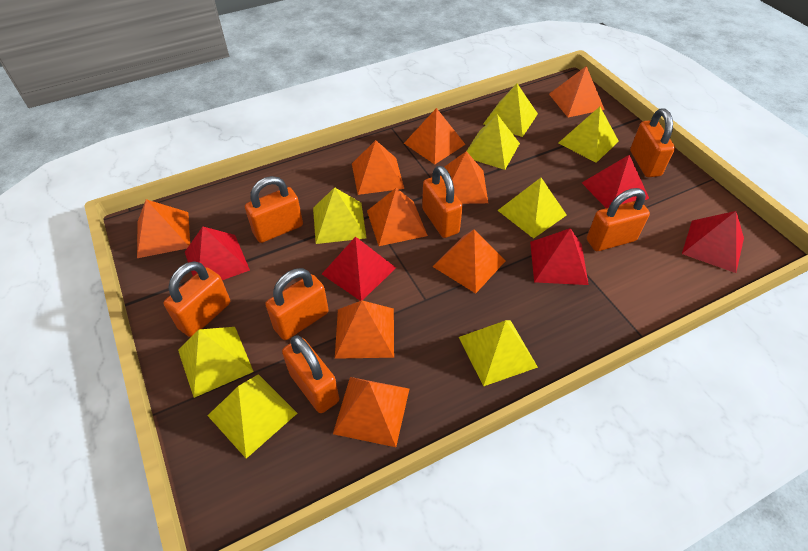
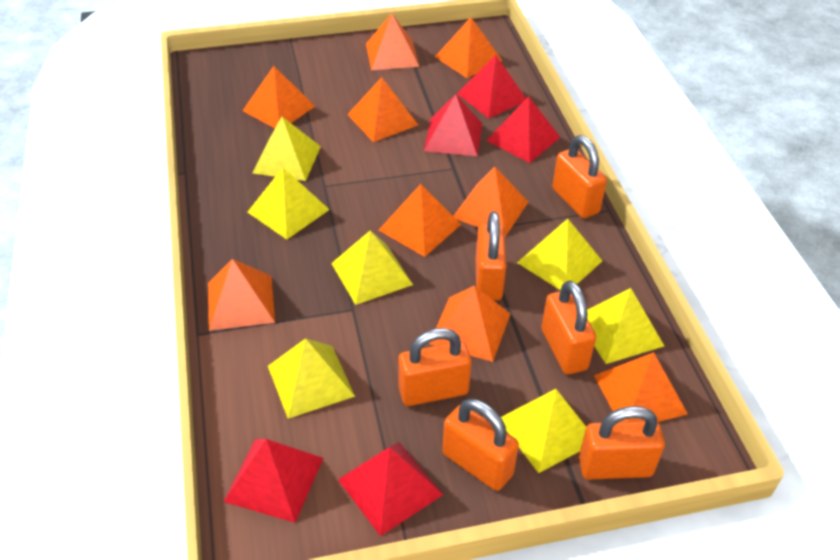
orange padlock: 7 -> 6
yellow pyramid: 8 -> 7

